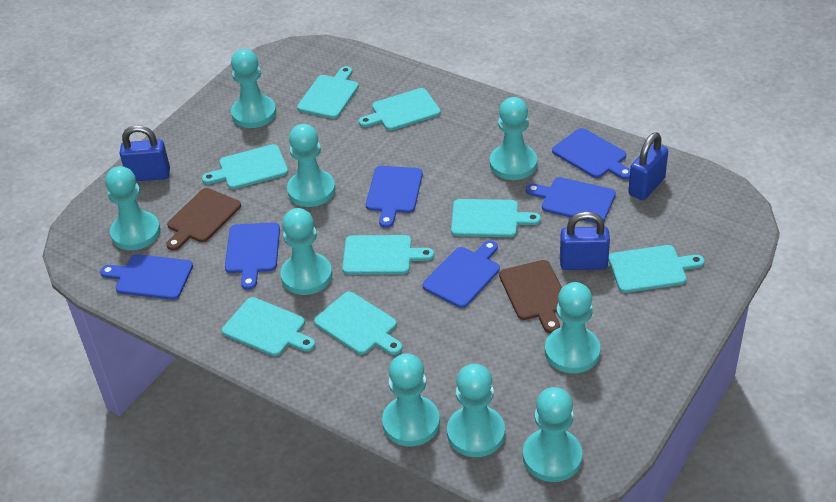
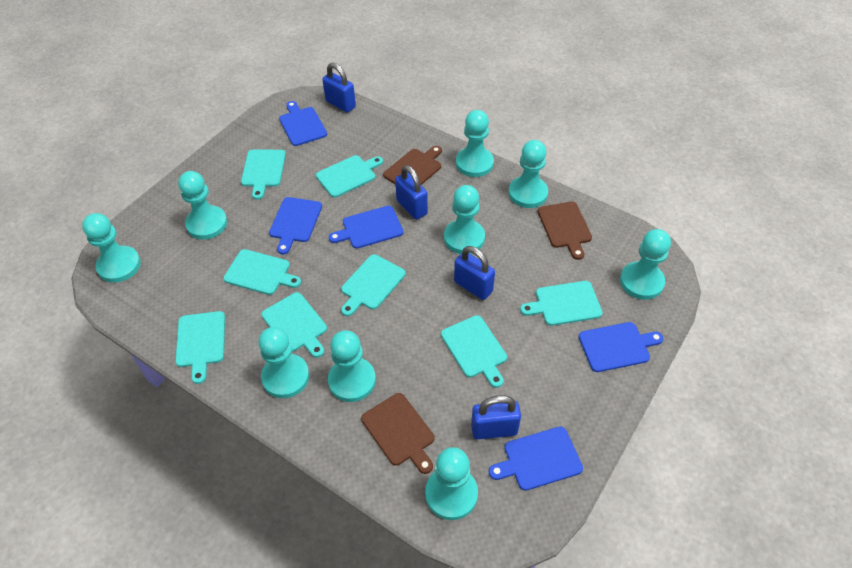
blue cutting board: 6 -> 5
blue padlock: 3 -> 4
brown cutting board: 2 -> 3

